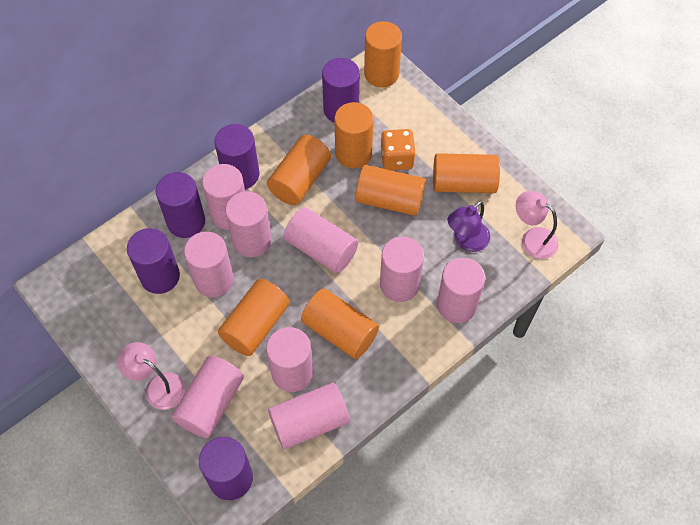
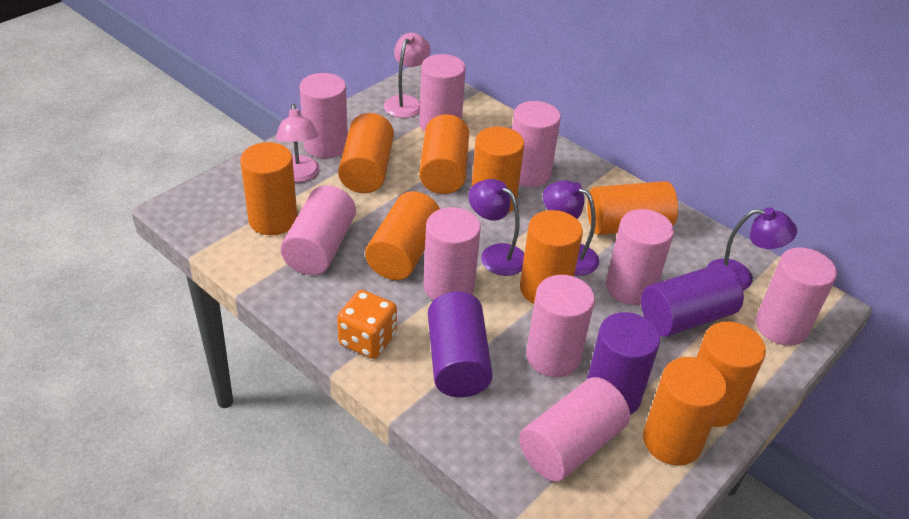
orange cylinder: 7 -> 9
purple cylinder: 5 -> 3
purple lamp: 1 -> 3

